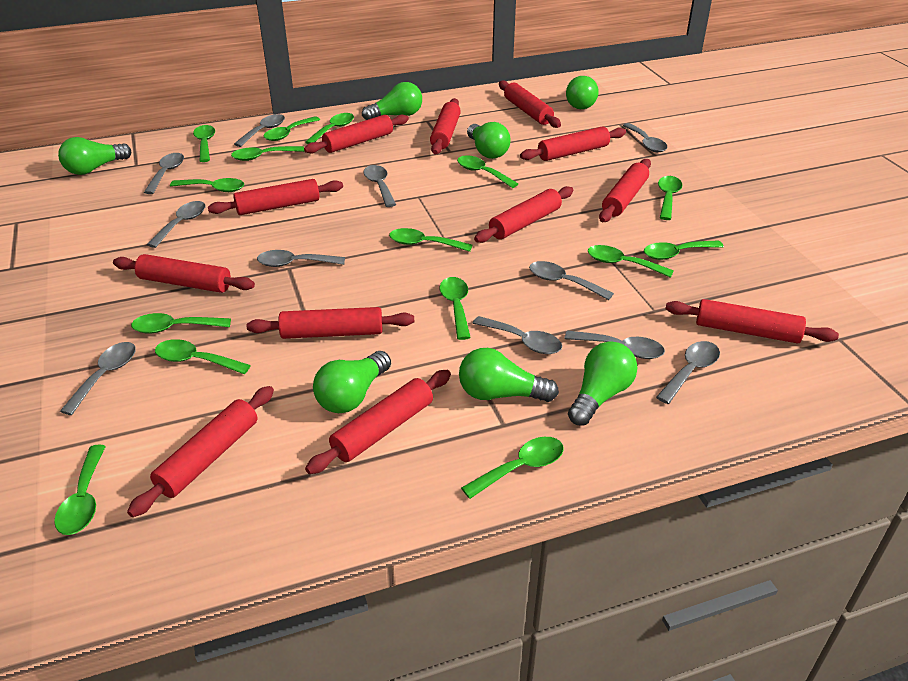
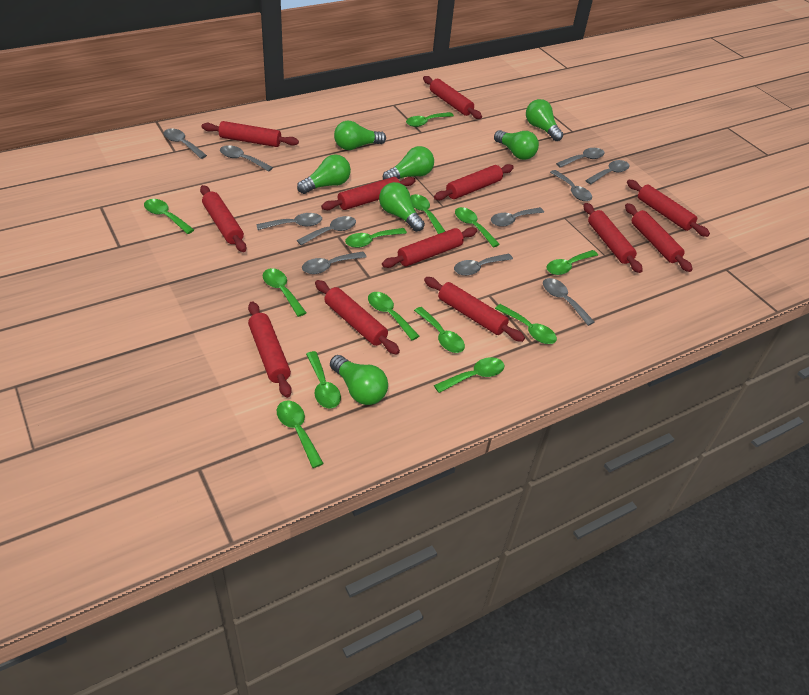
green spoon: 15 -> 13

